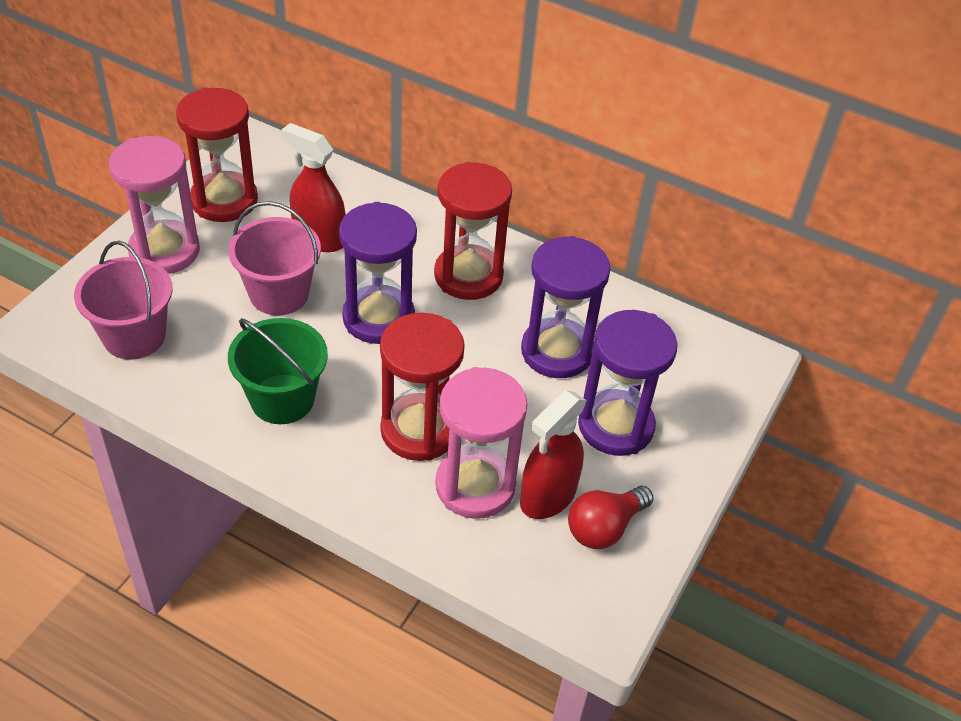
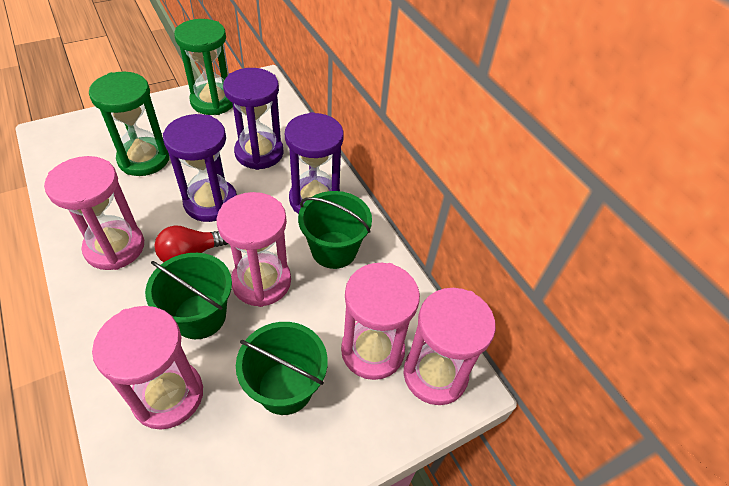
green bucket: 1 -> 3
green hourglass: 0 -> 2
pink bucket: 2 -> 0
pink hourglass: 2 -> 5
red hourglass: 3 -> 0
red spray bottle: 2 -> 0

